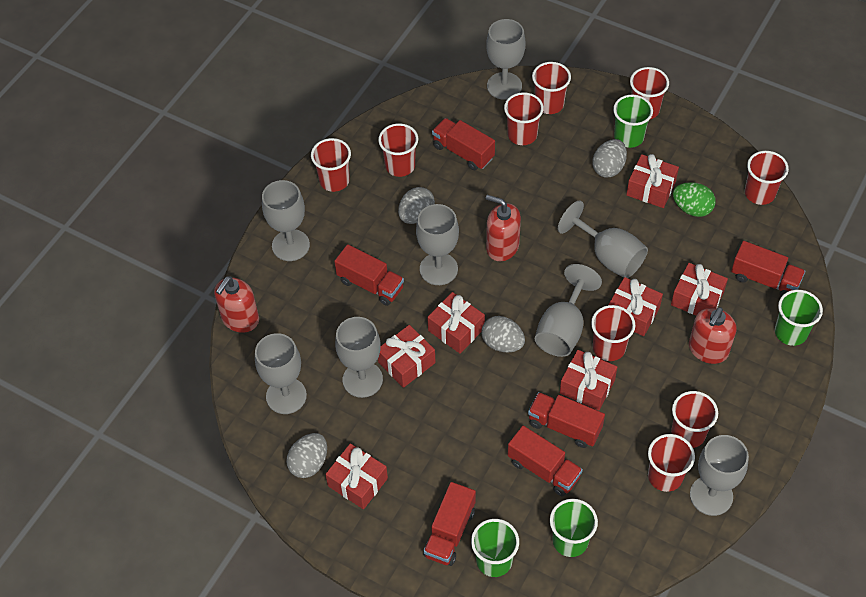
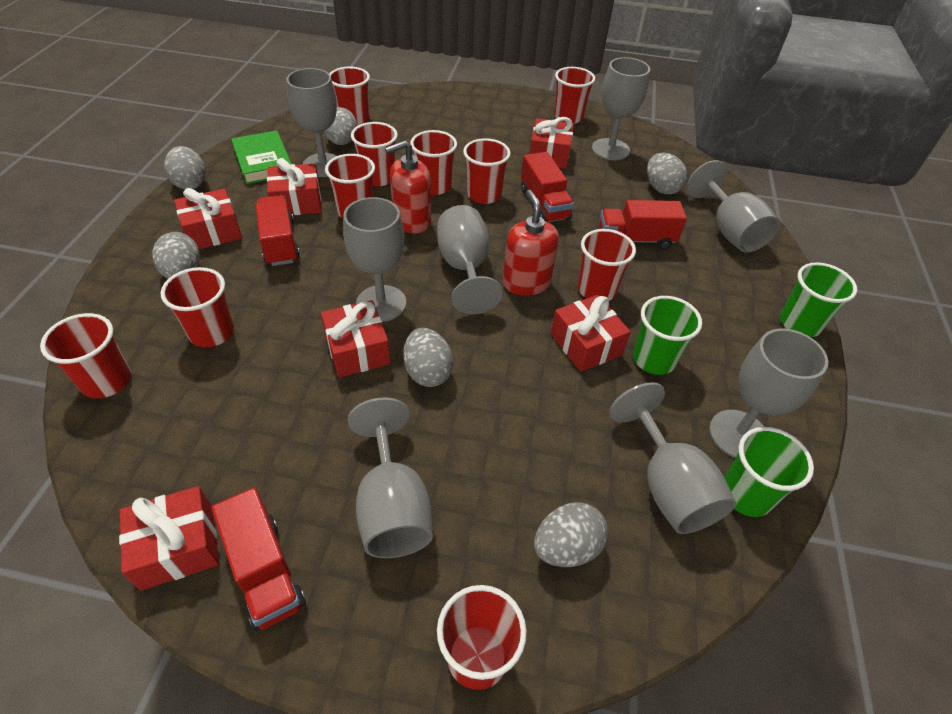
green book: 0 -> 1
green cup: 4 -> 3
green egg: 1 -> 0
grey egg: 4 -> 6
red cup: 9 -> 10
red gift: 7 -> 6
red soap dispenser: 3 -> 2
red truck: 6 -> 4

